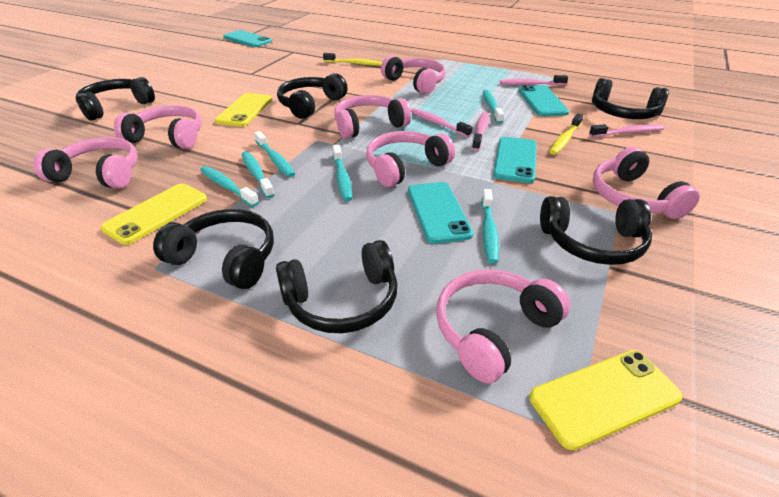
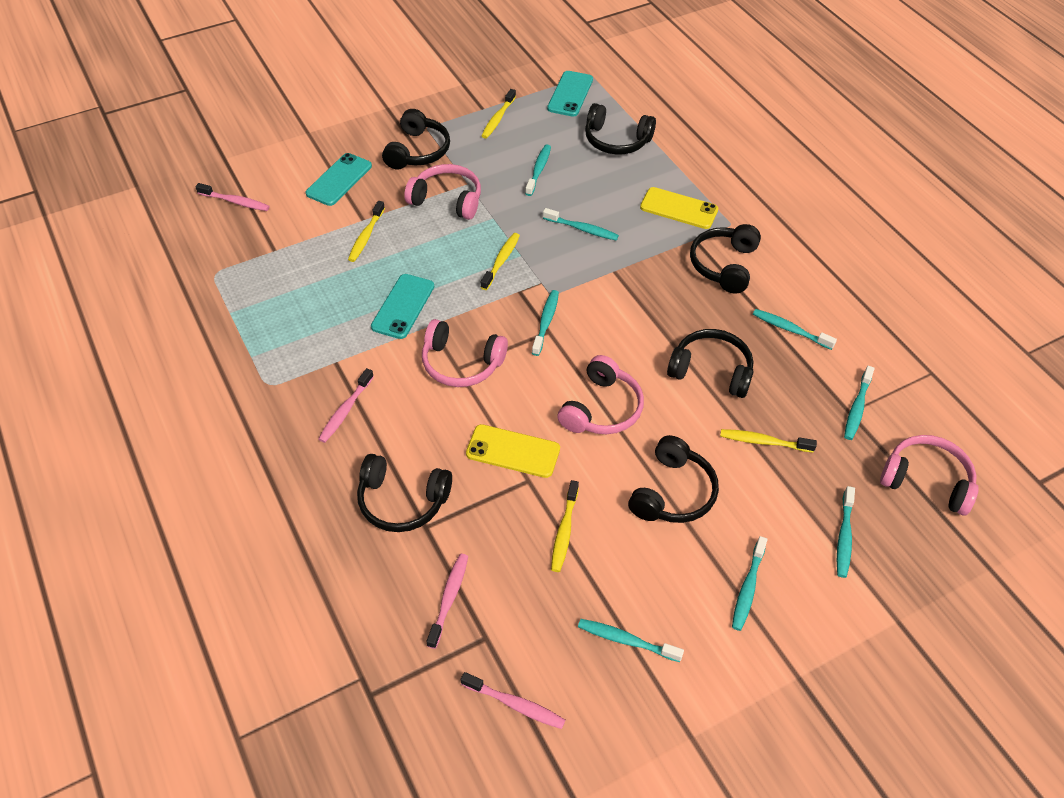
pink headphones: 7 -> 4
turquoise phone: 4 -> 3
turquoise toothbrush: 6 -> 8
yellow phone: 3 -> 2
yellow toothbrush: 2 -> 5

